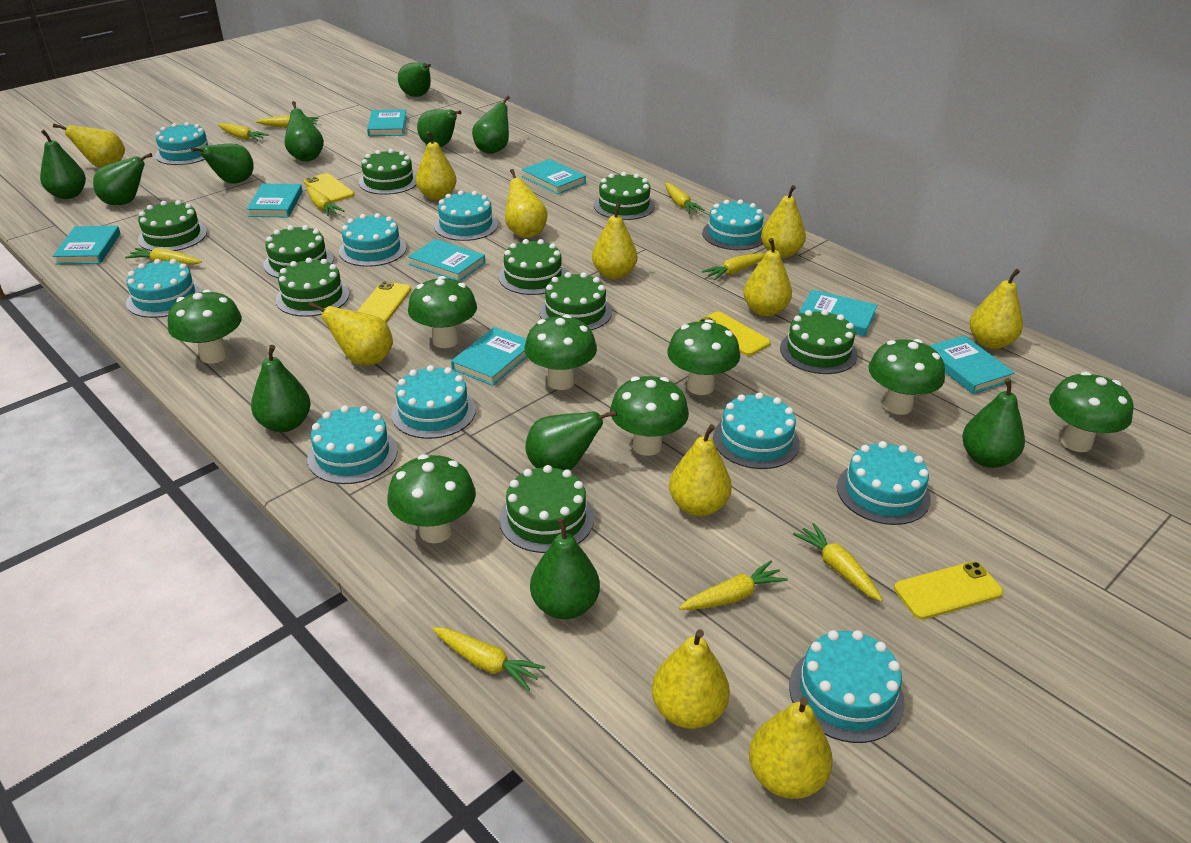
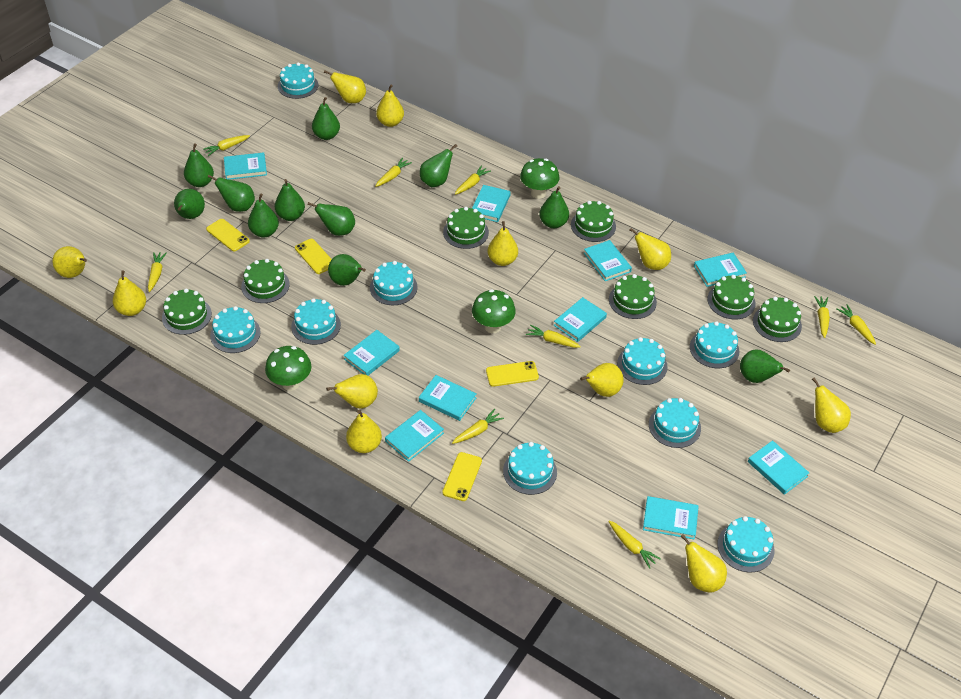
green cake: 9 -> 7
green mushroom: 8 -> 3
turquoise book: 8 -> 10
turquoise cake: 10 -> 9

